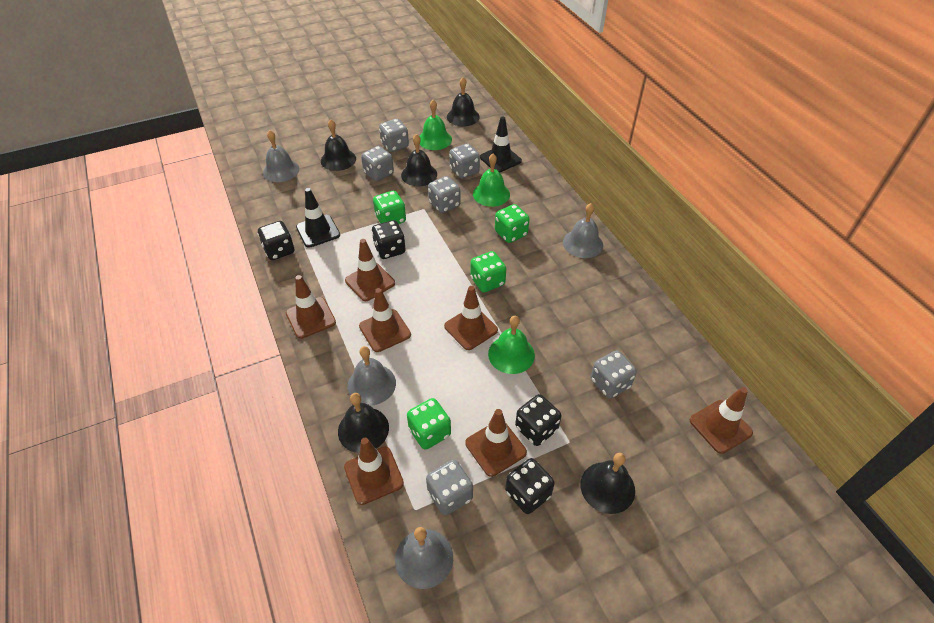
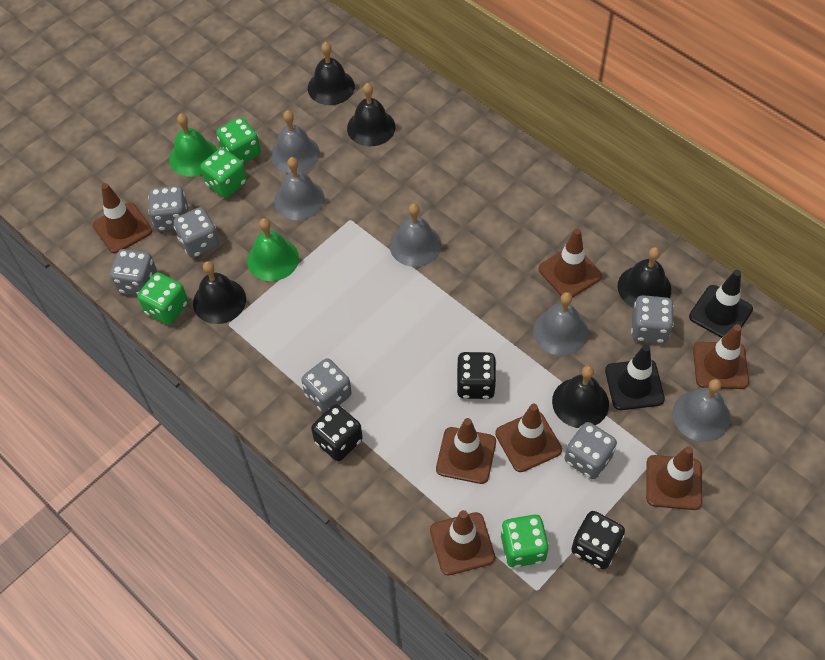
black dice: 4 -> 3
green bell: 3 -> 2
grey bell: 4 -> 5

